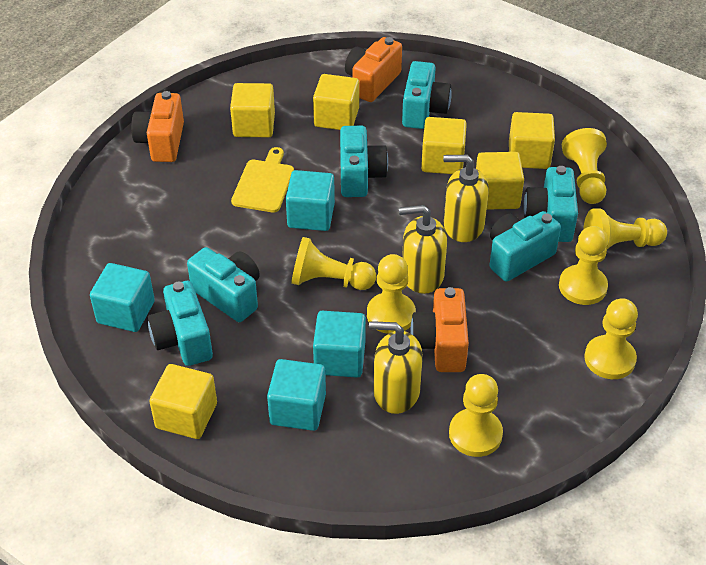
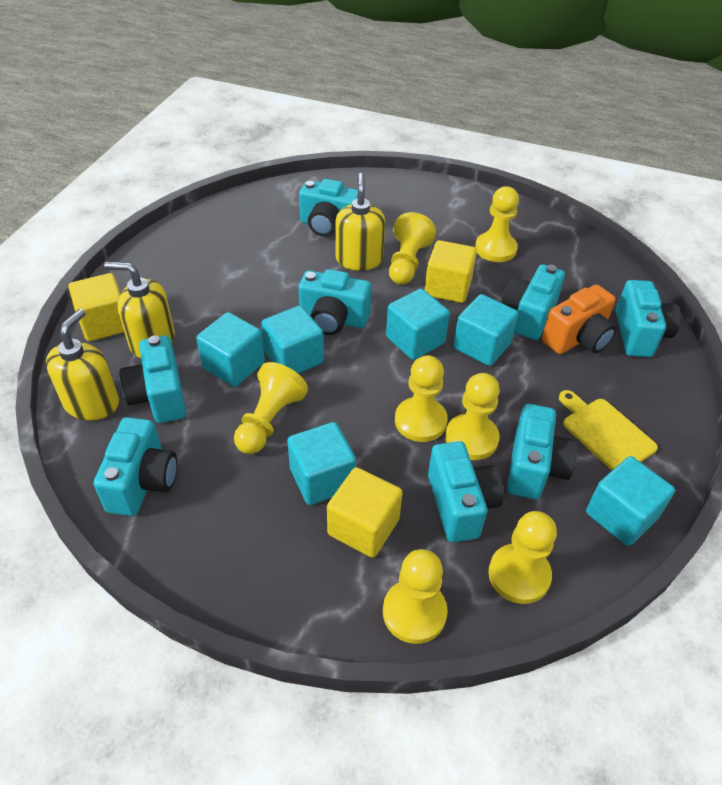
orange camera: 3 -> 1
turquoise camera: 6 -> 8
turquoise cube: 4 -> 6
yellow cube: 6 -> 3

